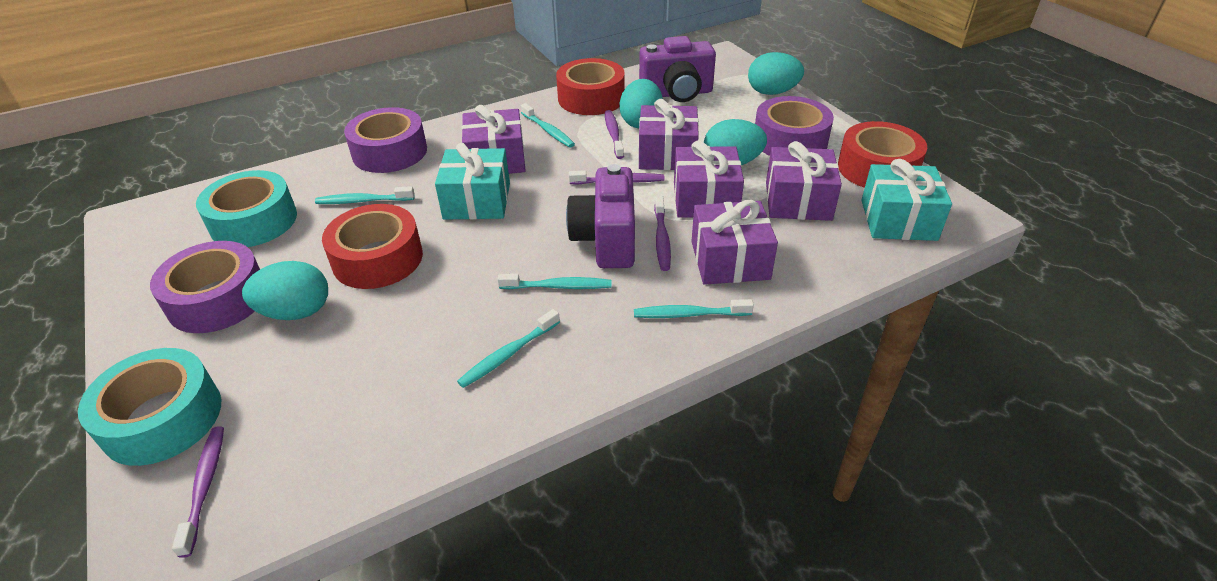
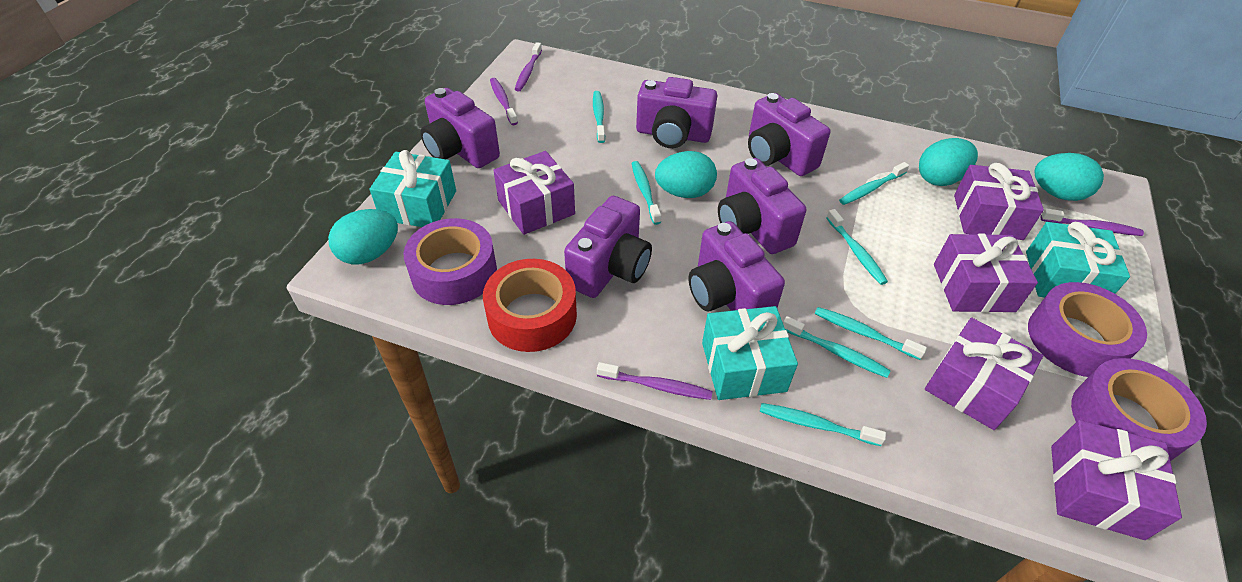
purple camera: 2 -> 6
red tape: 3 -> 1
turquoise gift: 2 -> 3
turquoise tape: 2 -> 0
turquoise toothbrush: 5 -> 7

